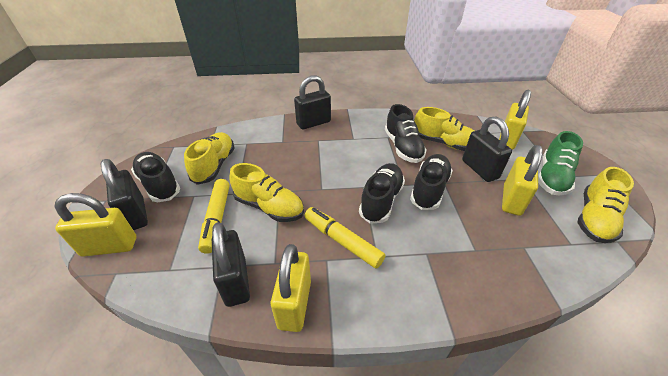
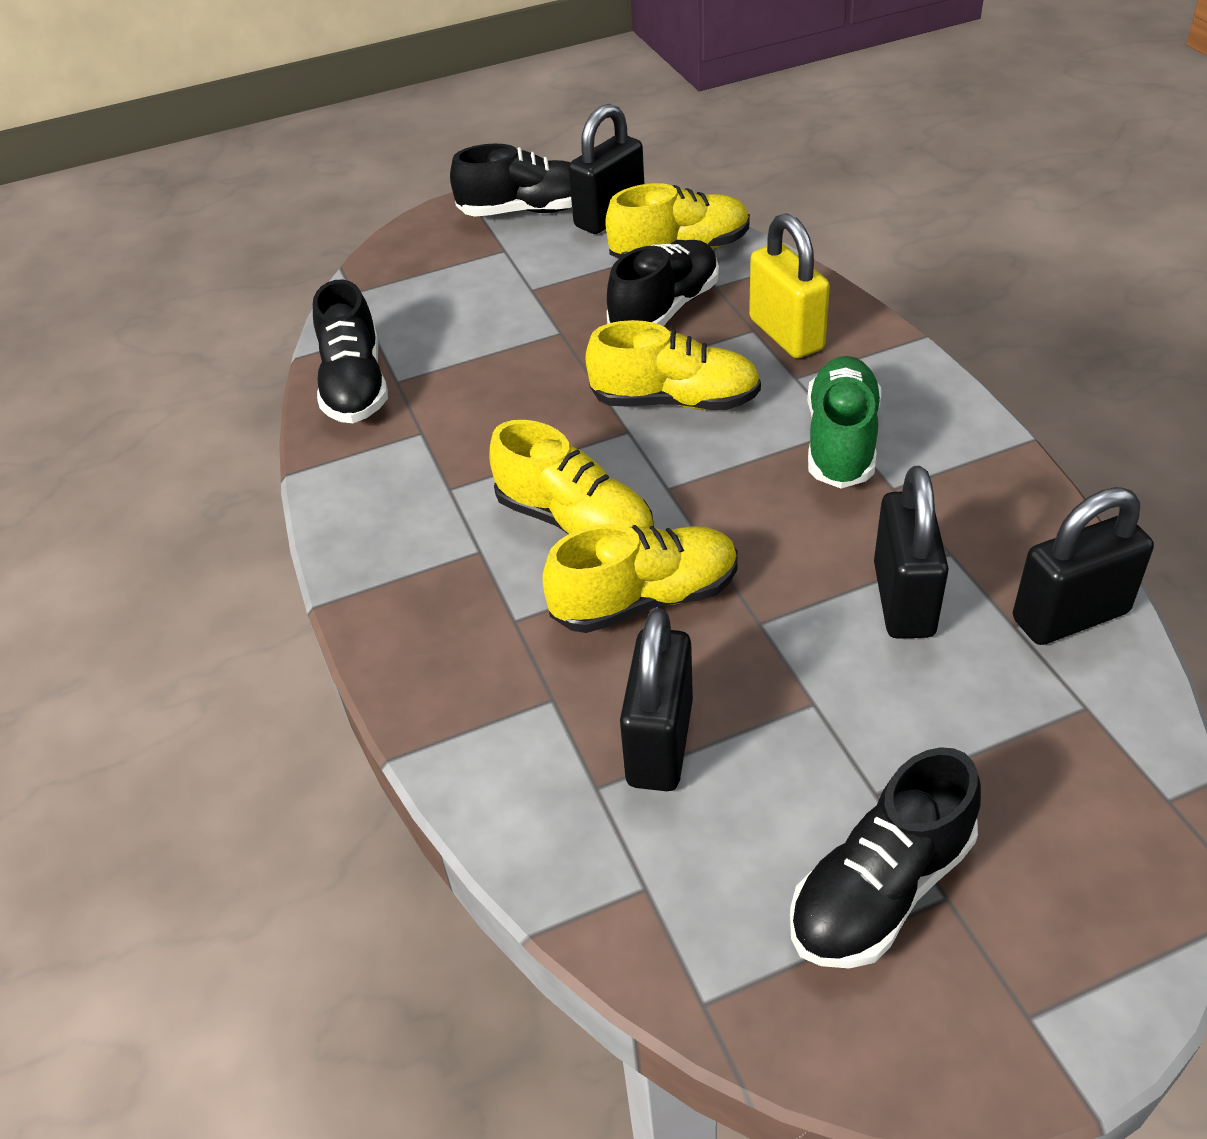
yellow marker: 2 -> 0
yellow padlock: 4 -> 1

